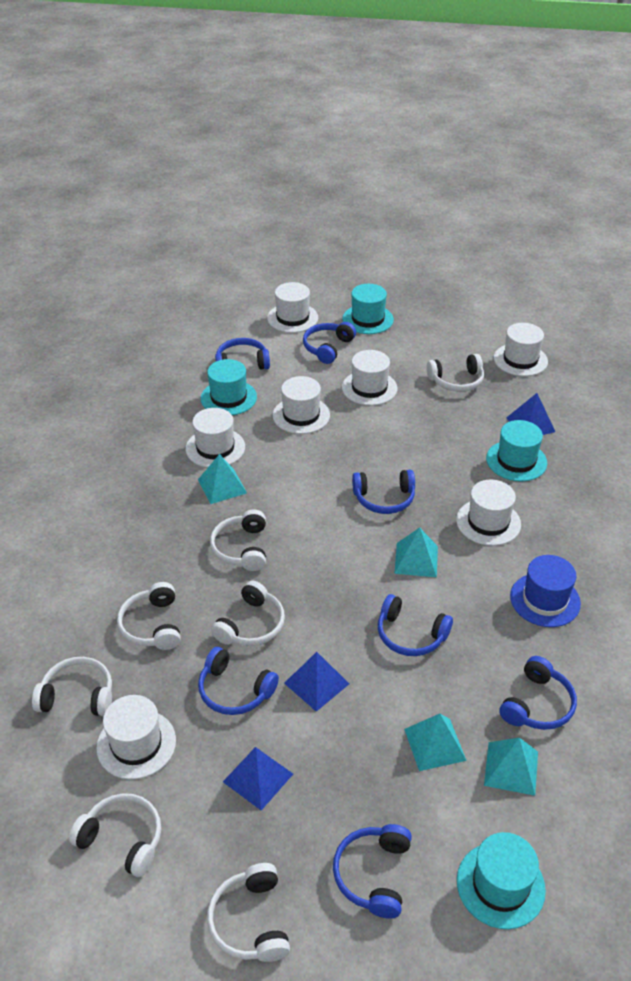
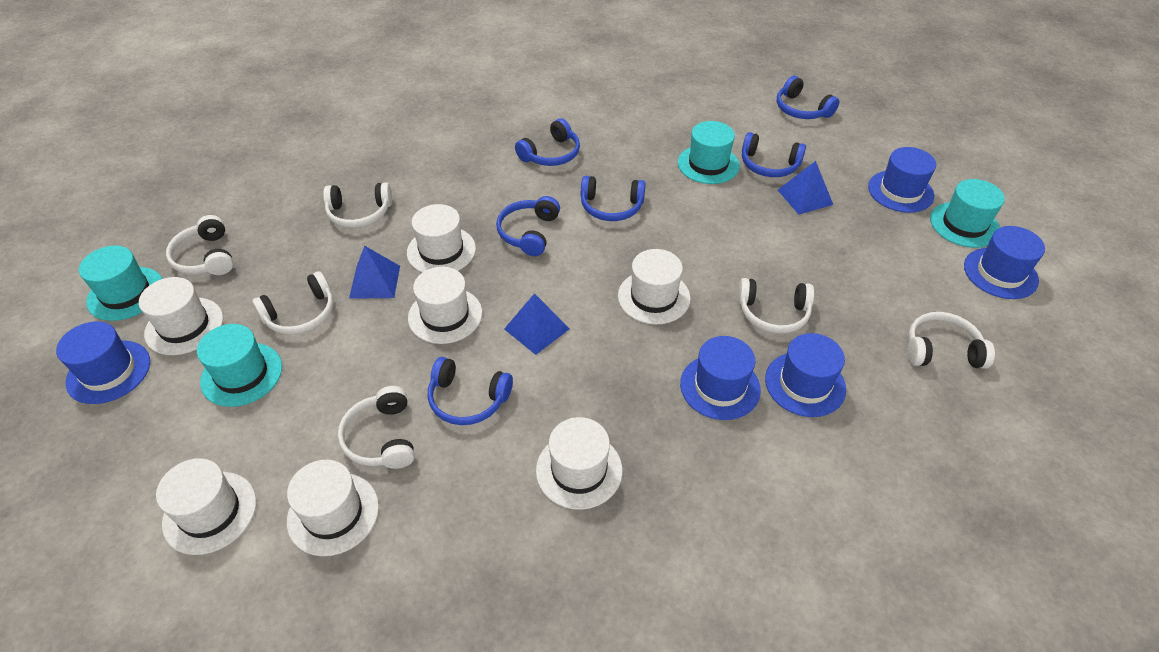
blue hat: 1 -> 5
blue headphones: 7 -> 6
turquoise pyramid: 4 -> 0
white headphones: 7 -> 6

